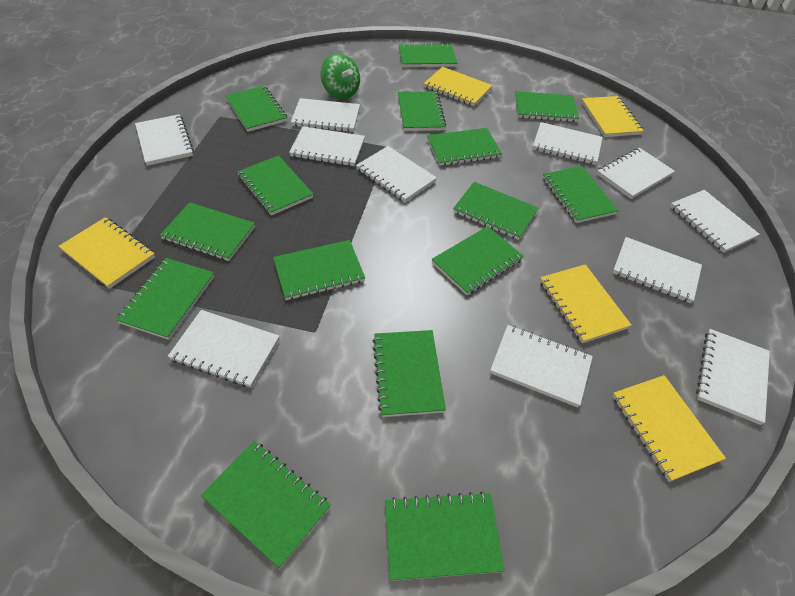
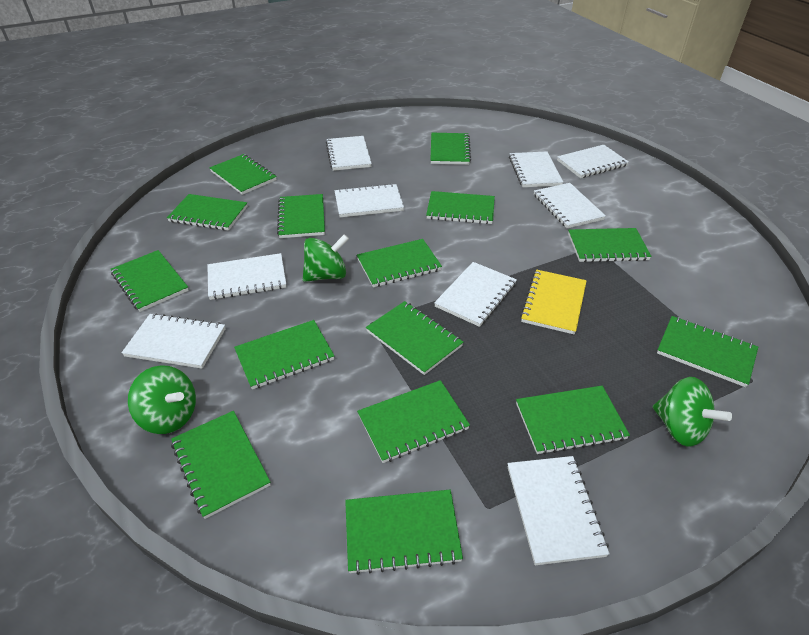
green spinning top: 1 -> 3
white notebook: 11 -> 9
yellow notebook: 5 -> 1

